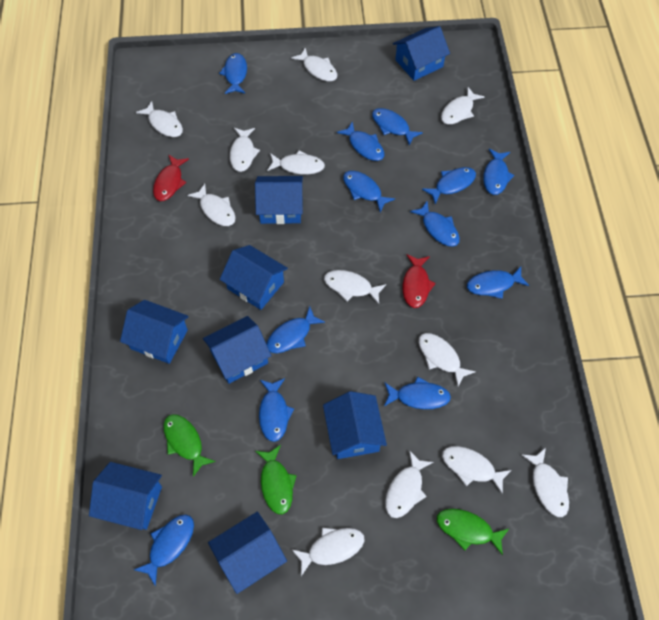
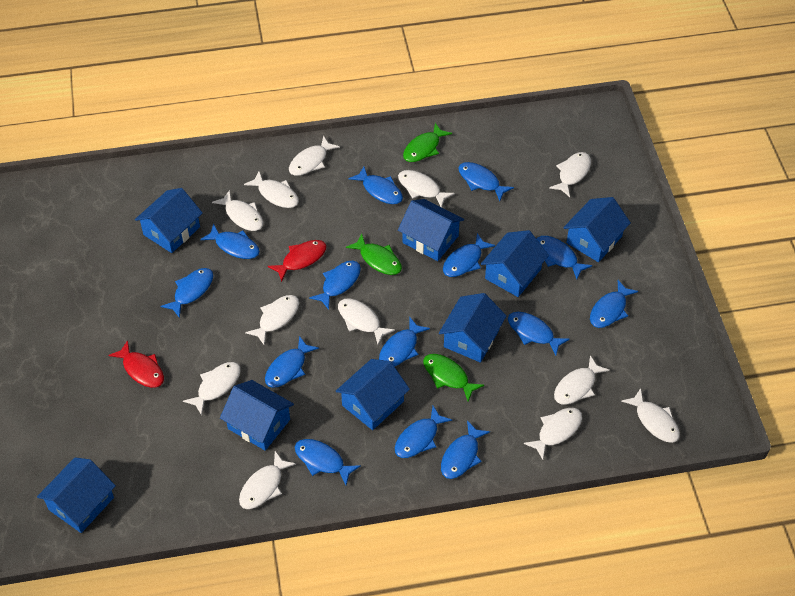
blue fish: 12 -> 14

